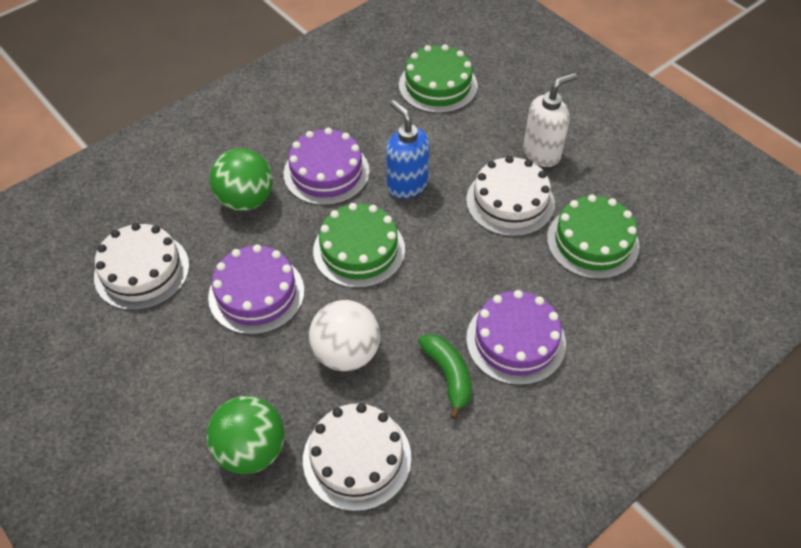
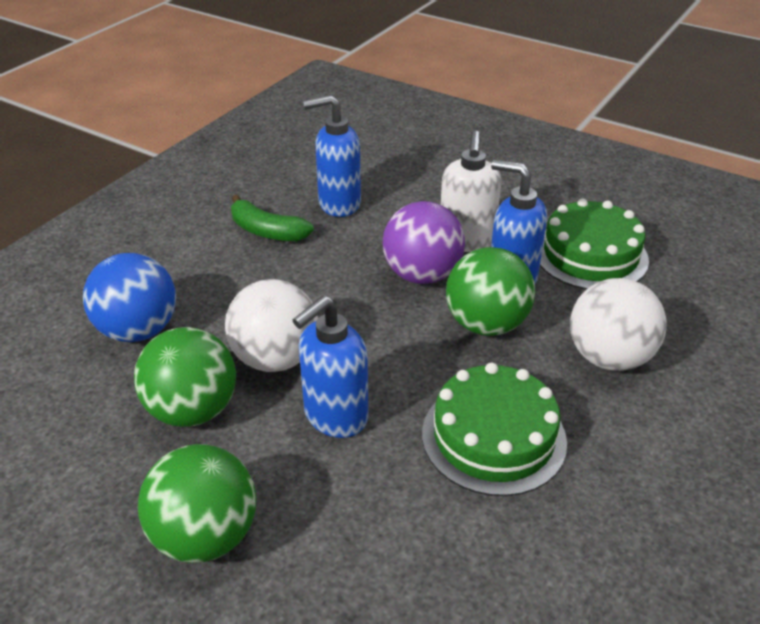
blue ball: 0 -> 1
blue soap dispenser: 1 -> 3
green ball: 2 -> 3
green cake: 3 -> 2
purple ball: 0 -> 1
purple cake: 3 -> 0
white ball: 1 -> 2
white cake: 3 -> 0

